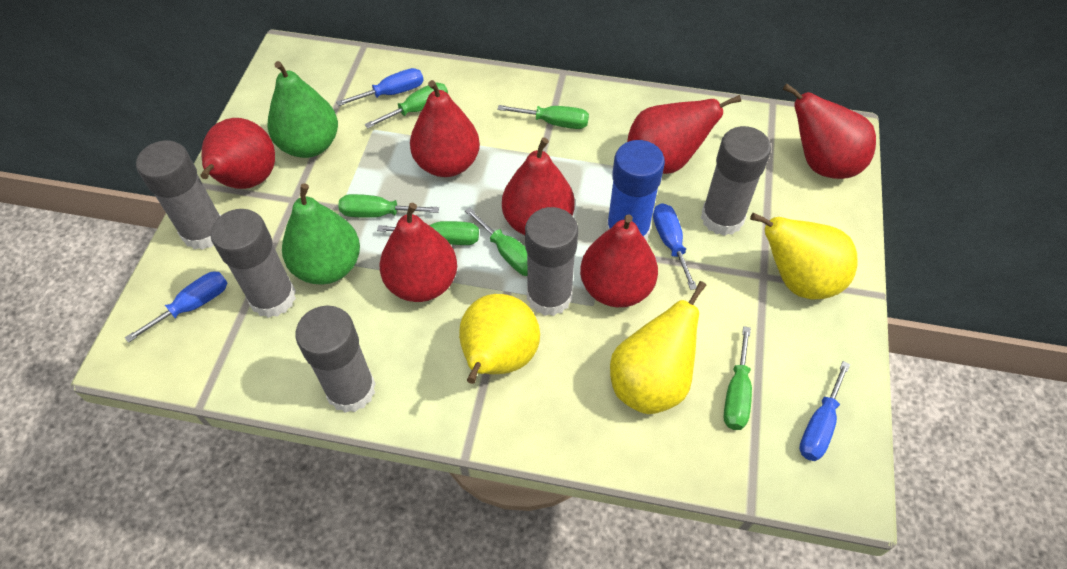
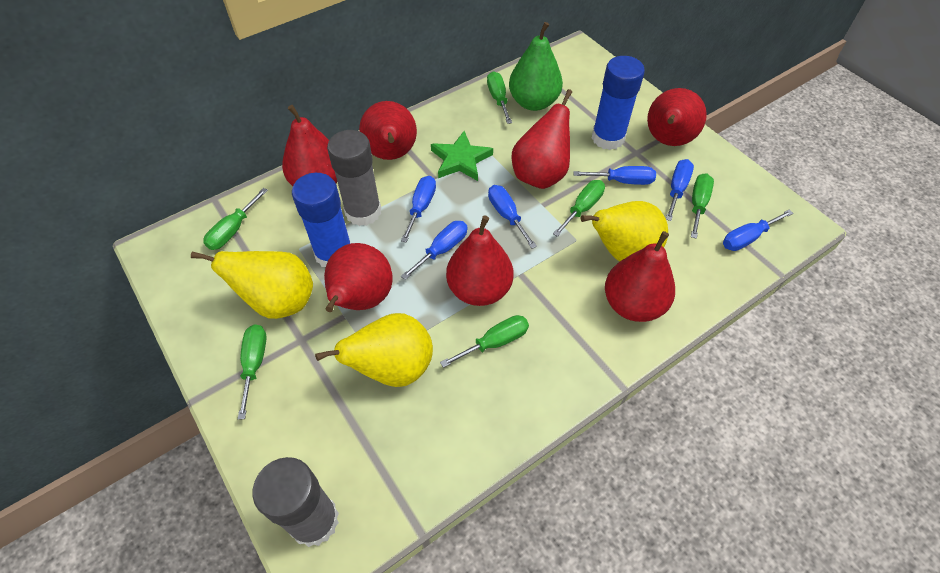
blue glue stick: 1 -> 2
blue screwdriver: 4 -> 6
green pear: 2 -> 1
green star: 0 -> 1
grey glue stick: 5 -> 2

